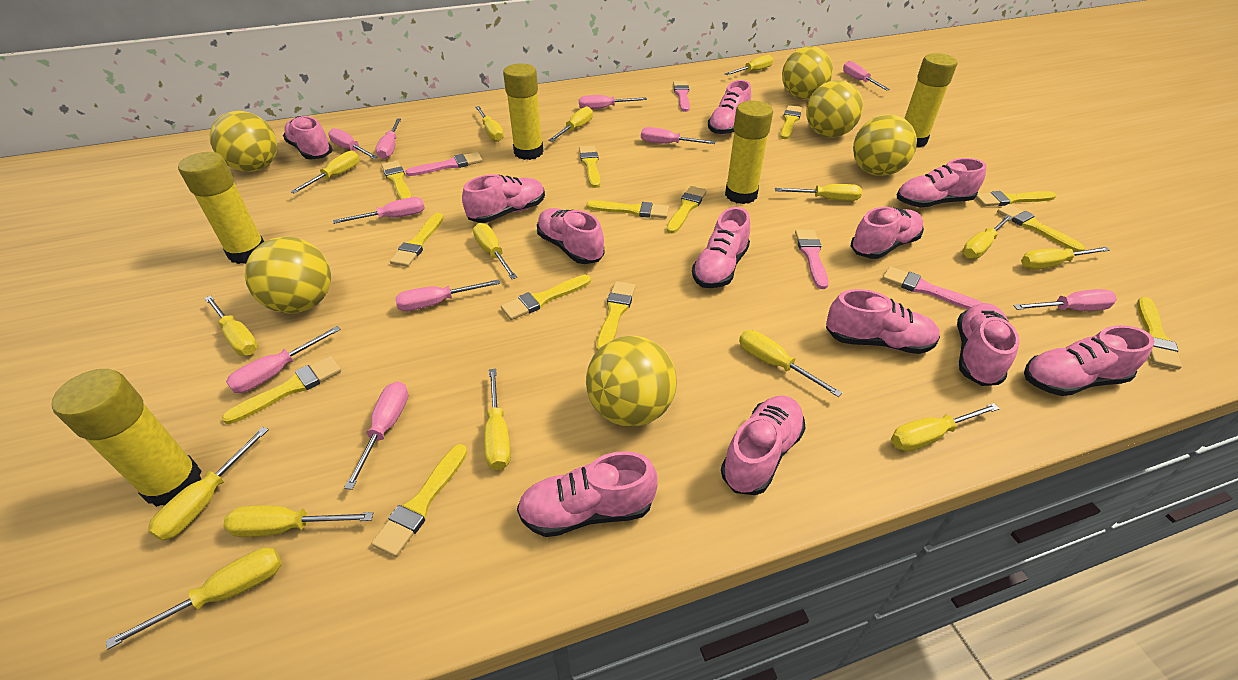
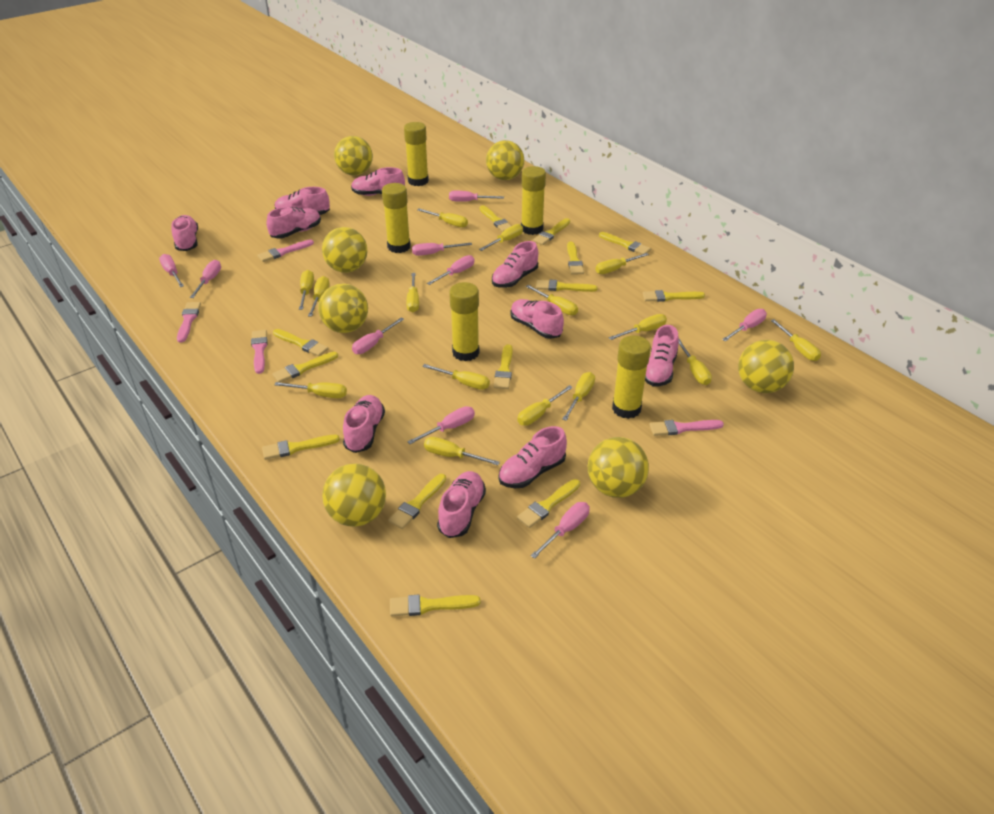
pink screwdriver: 10 -> 9
pink shoe: 12 -> 10
yellow ball: 6 -> 7

